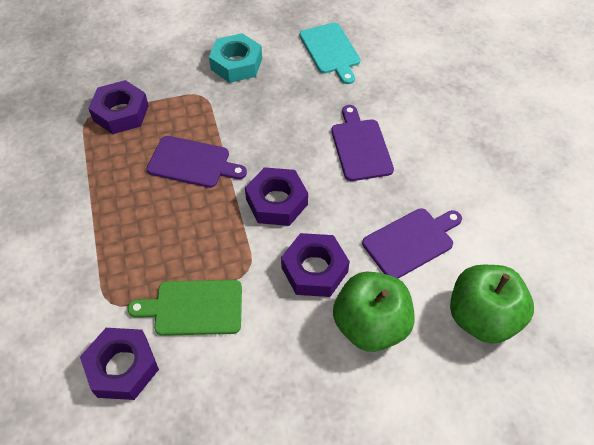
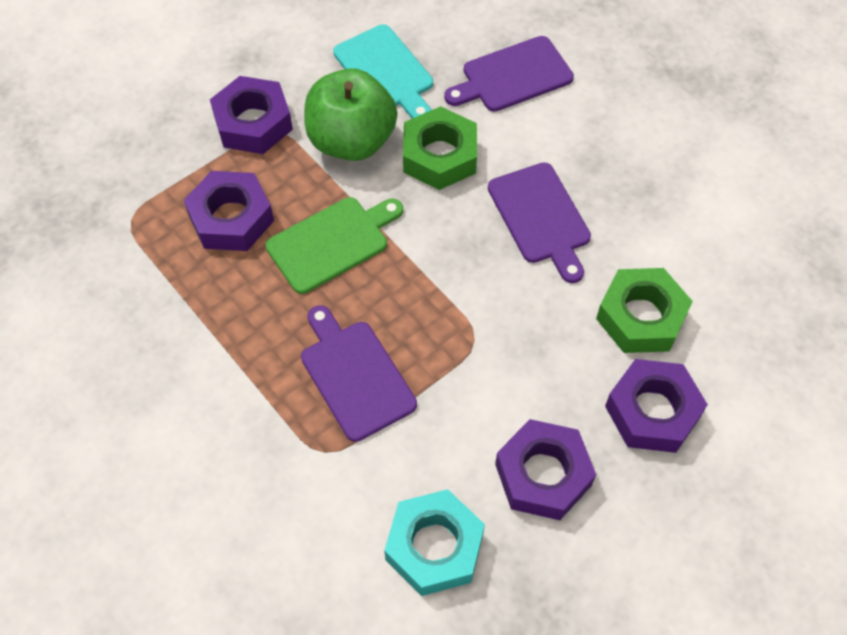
green apple: 2 -> 1
green nut: 0 -> 2

